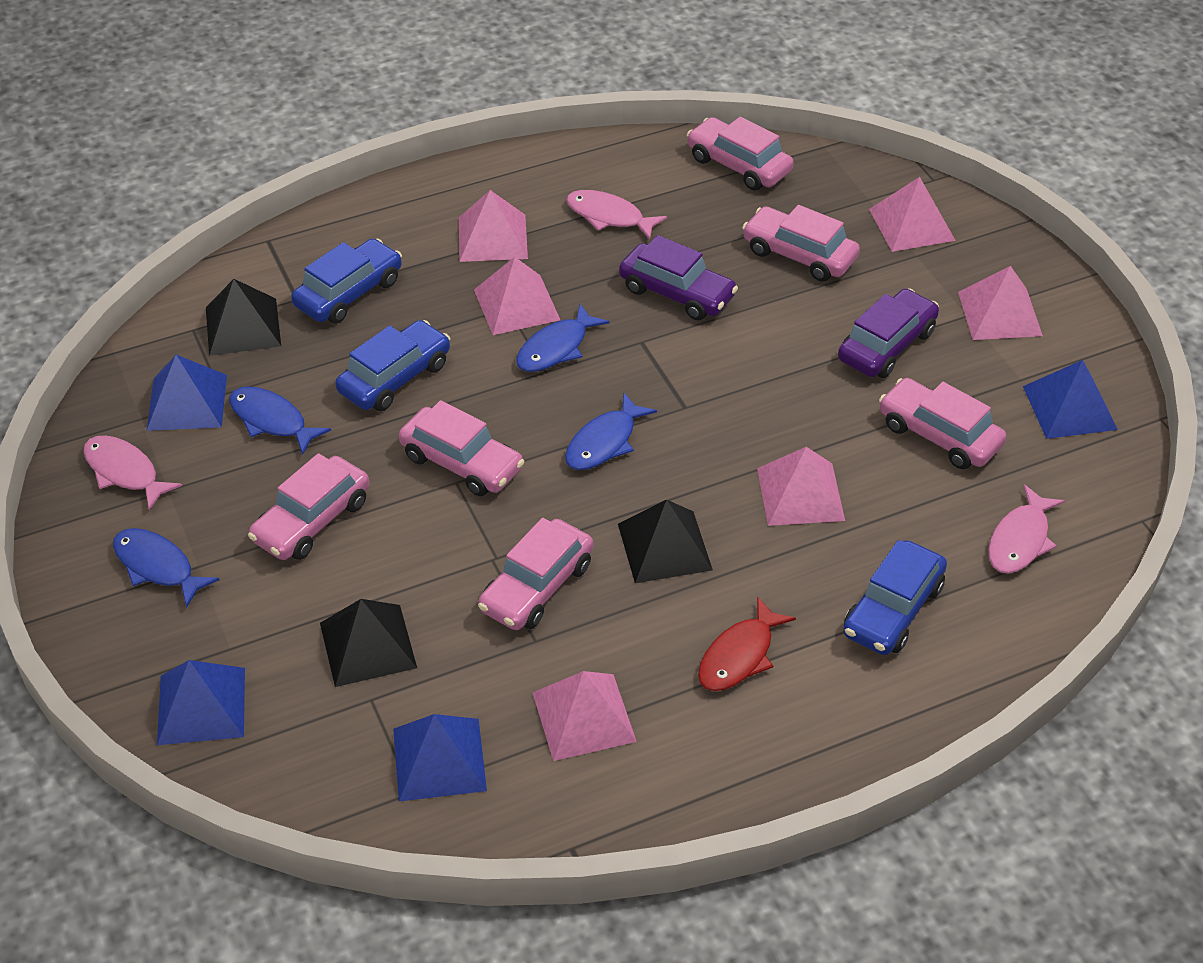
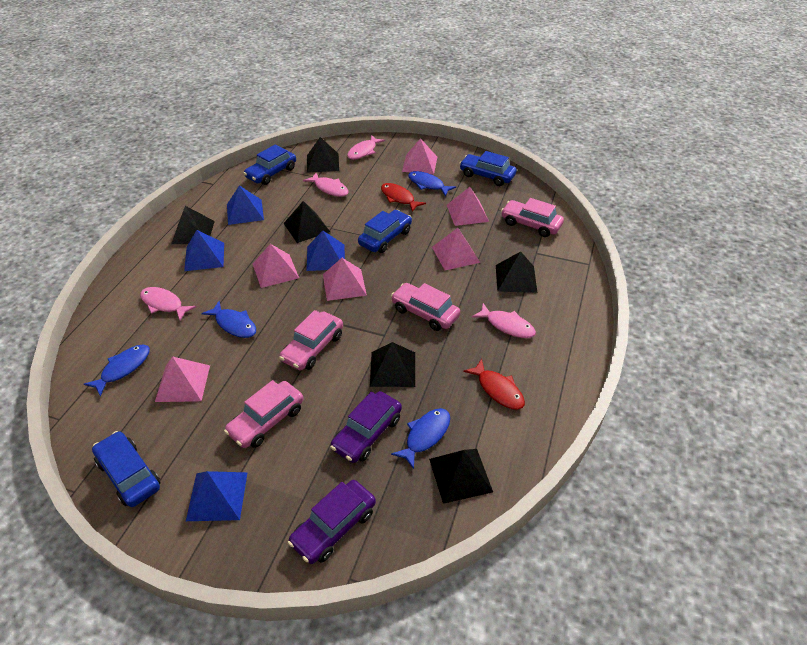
black pyramid: 3 -> 6
blue car: 3 -> 4
pink car: 6 -> 4
pink fish: 3 -> 4
red fish: 1 -> 2

